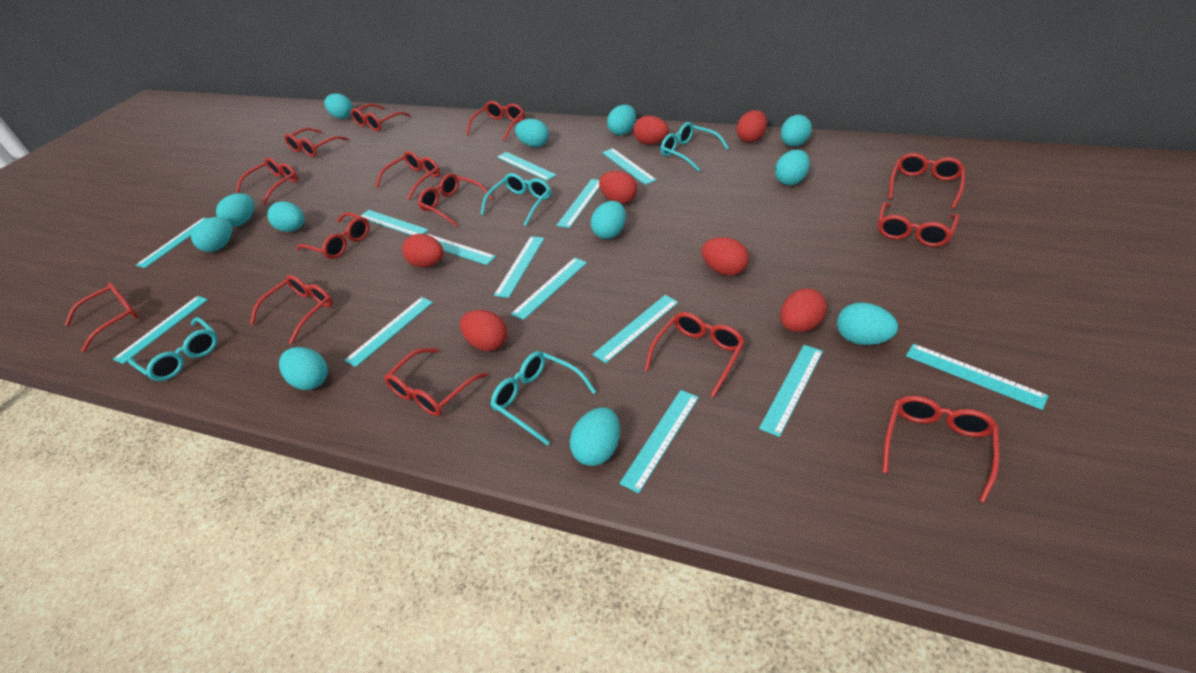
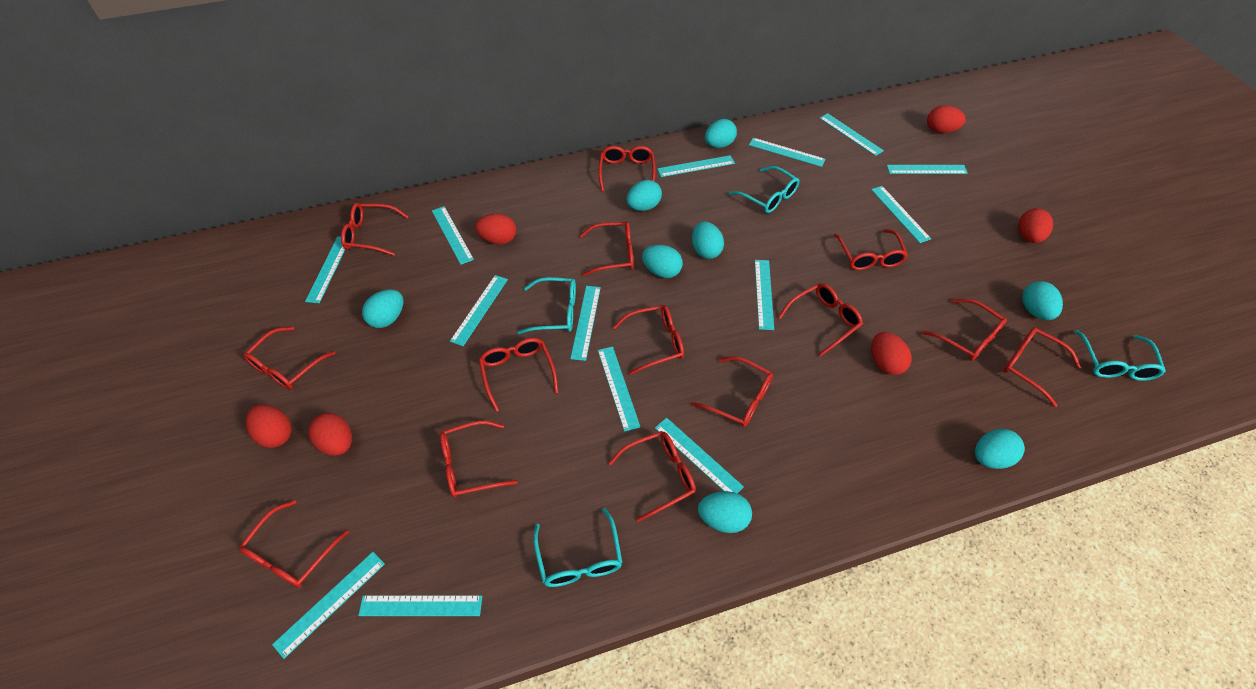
red egg: 7 -> 6
turquoise egg: 12 -> 8

